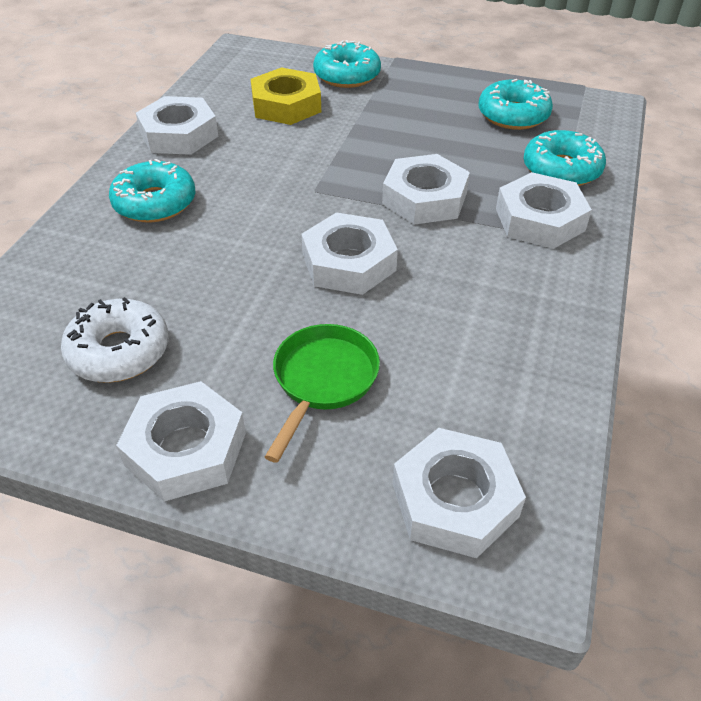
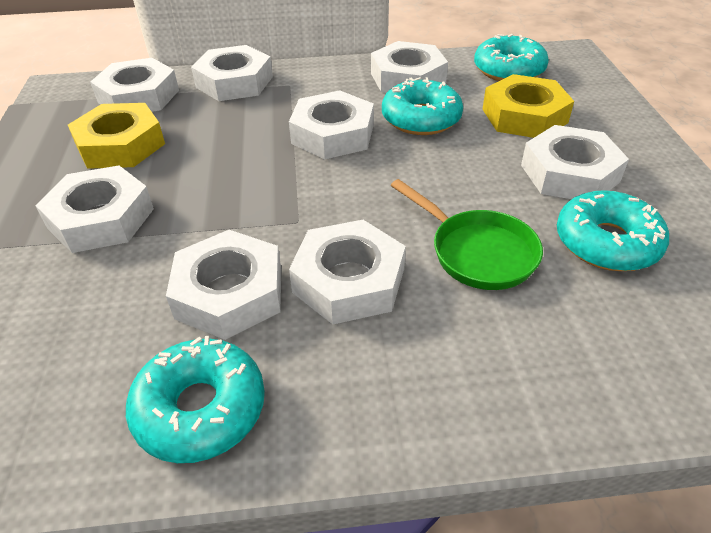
white donut: 1 -> 0
white nut: 6 -> 8
yellow nut: 1 -> 2

